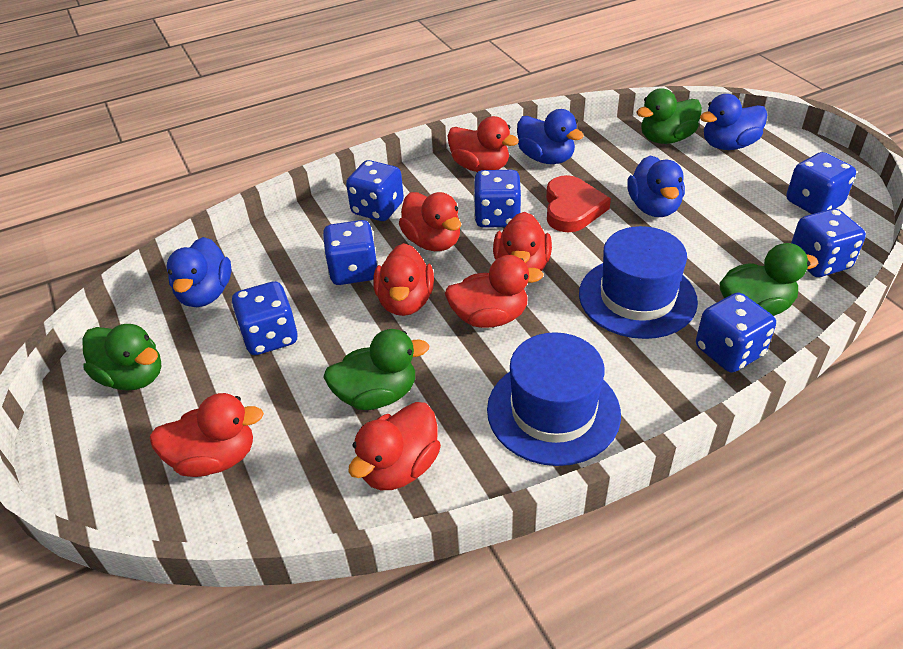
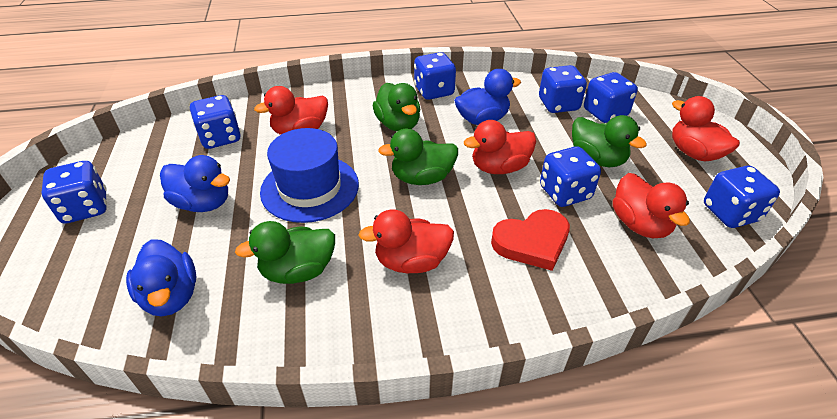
blue duck: 4 -> 3
blue hat: 2 -> 1
red duck: 7 -> 5

